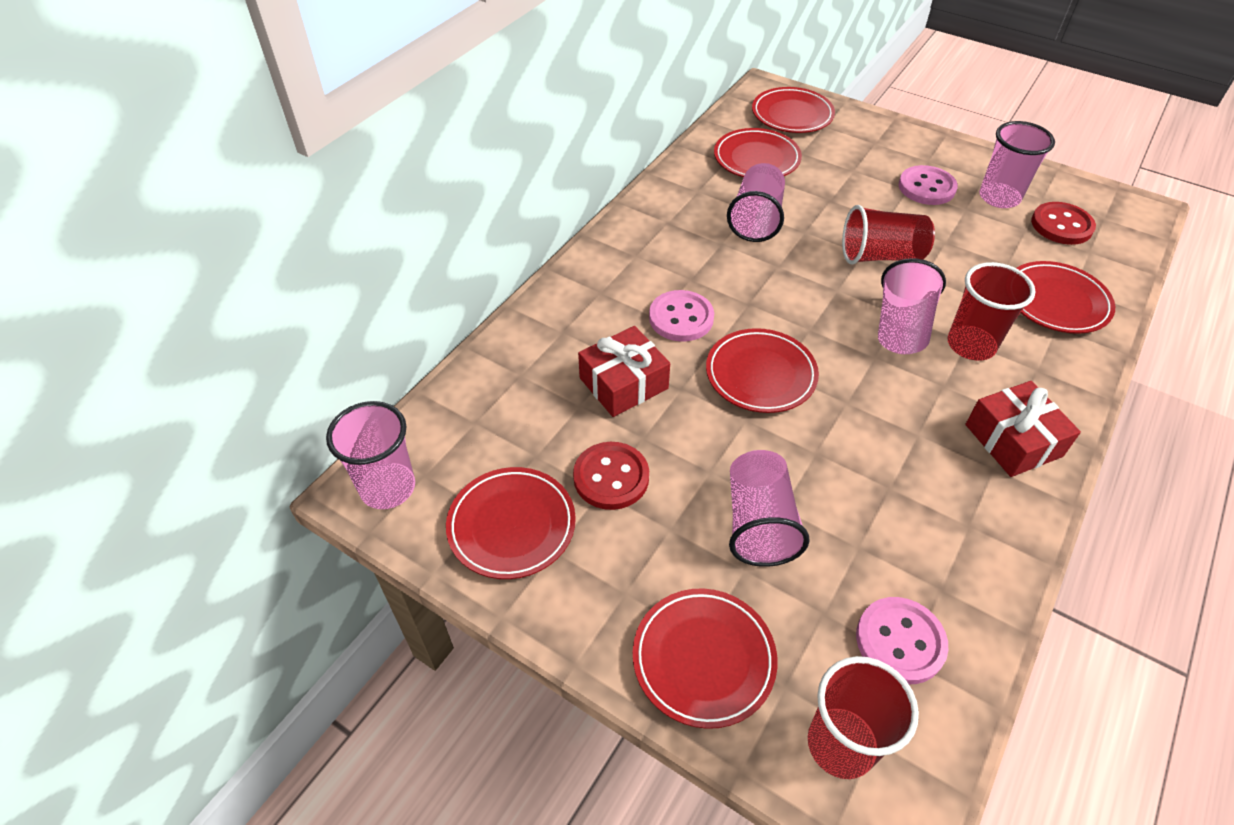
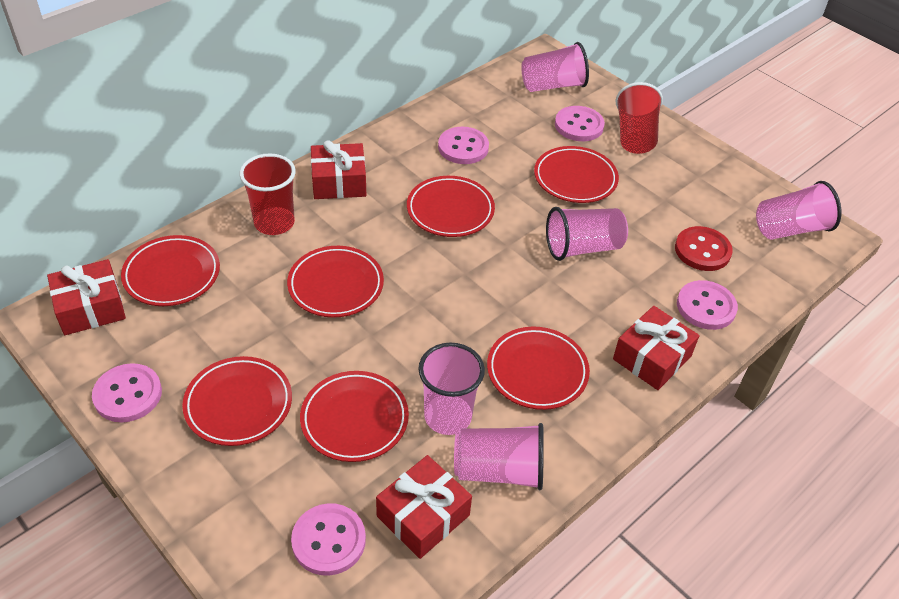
pink button: 3 -> 5
red button: 2 -> 1
red cup: 3 -> 2
red gift: 2 -> 4
red plate: 6 -> 7

